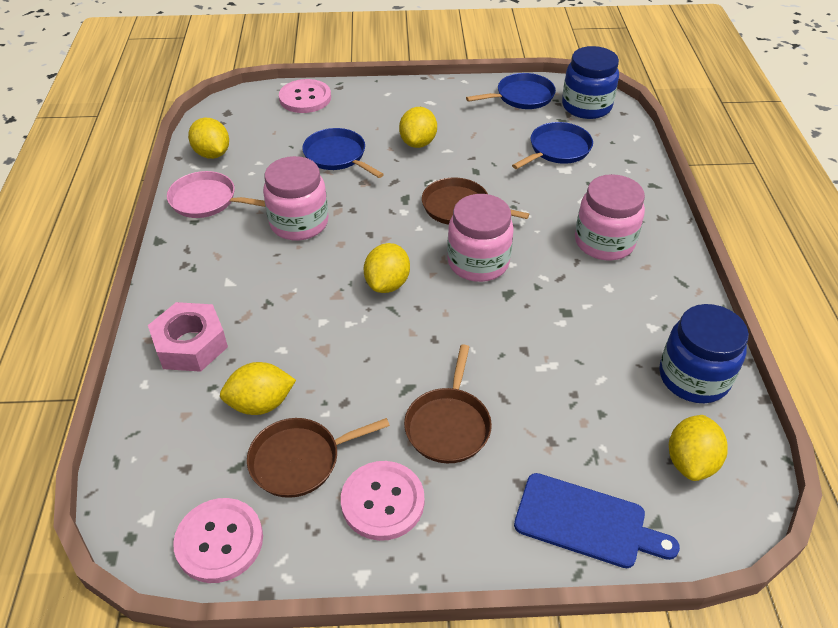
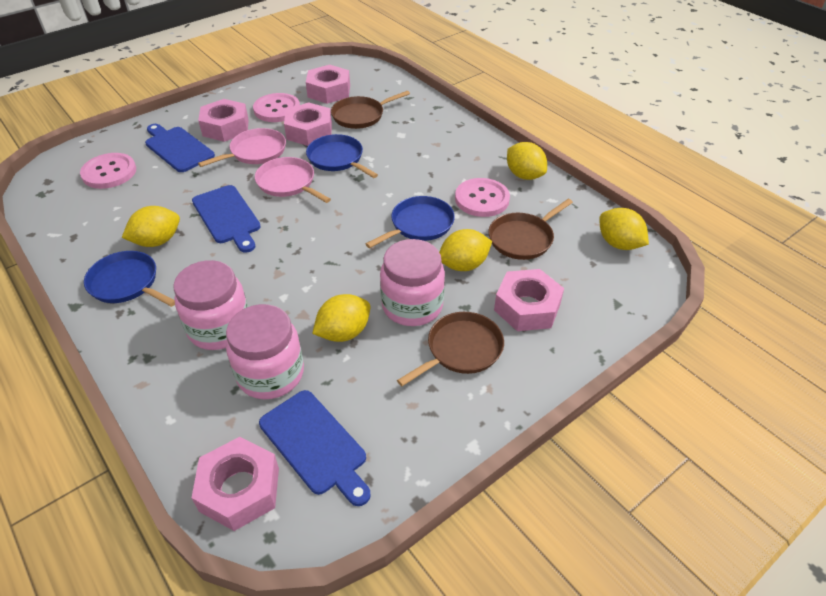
blue cutting board: 1 -> 3
blue jar: 2 -> 0
pink nut: 1 -> 5
pink pan: 1 -> 2

